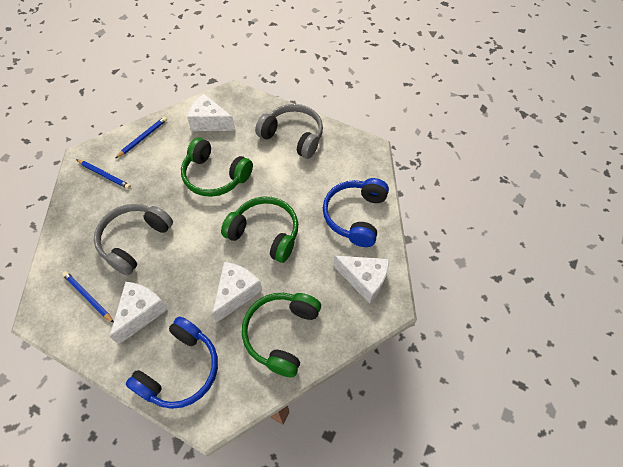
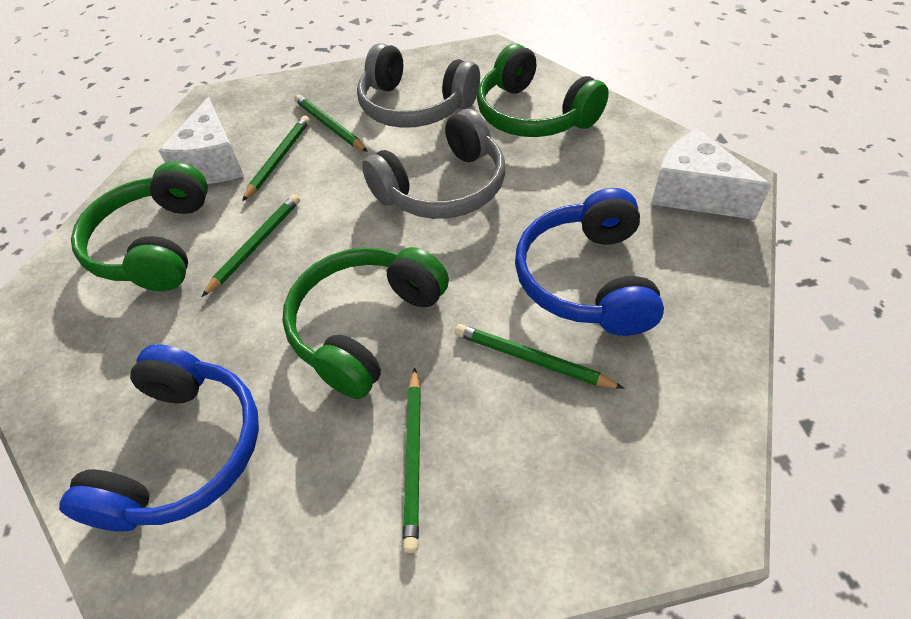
blue pencil: 3 -> 0
green pencil: 0 -> 5
white cheese: 4 -> 2

